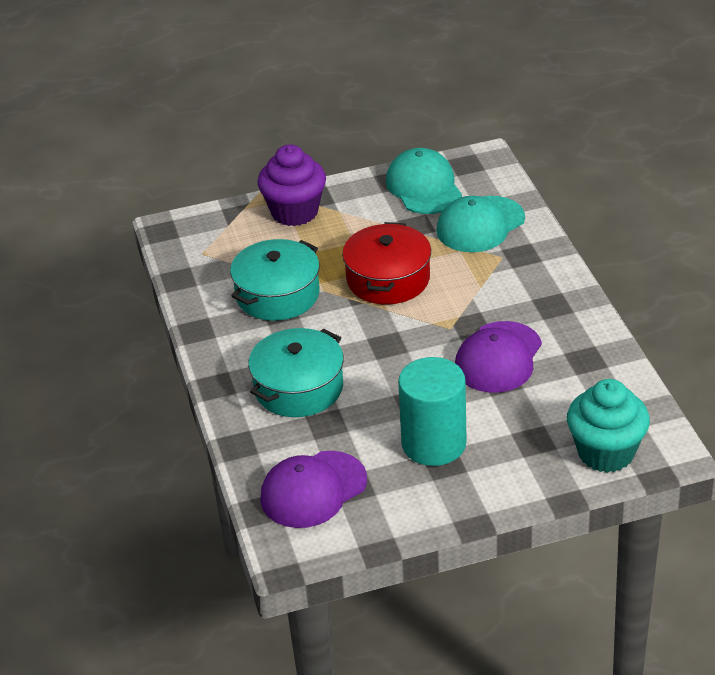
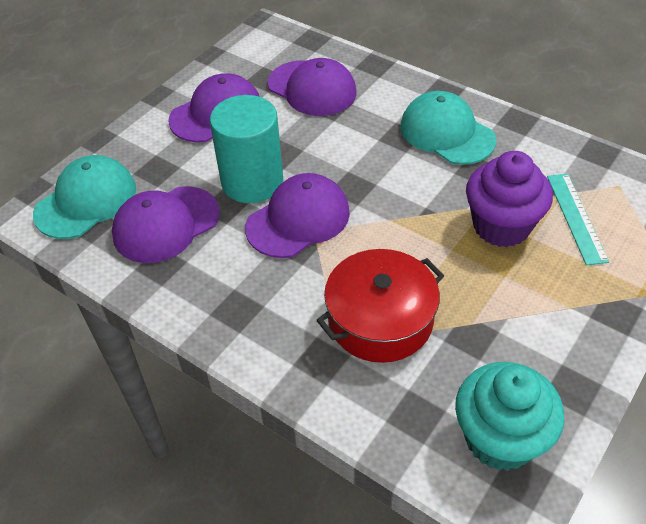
purple cap: 2 -> 4
turquoise pot: 2 -> 0
turquoise ruler: 0 -> 1

